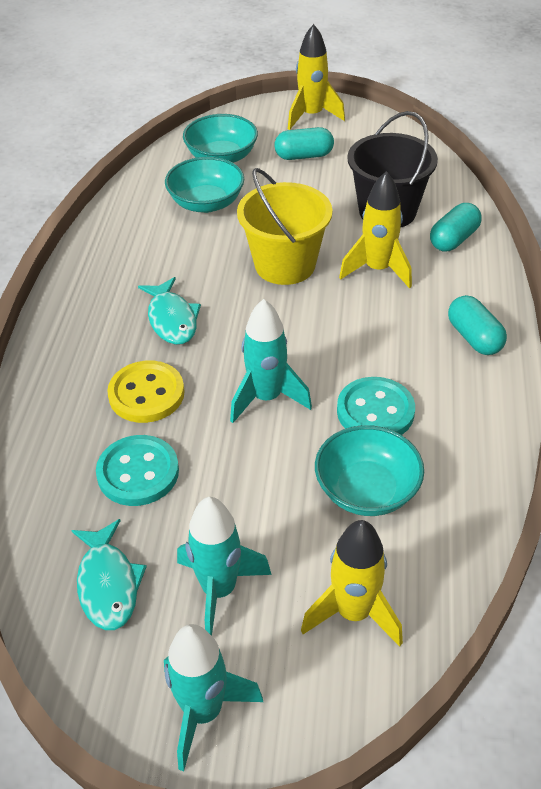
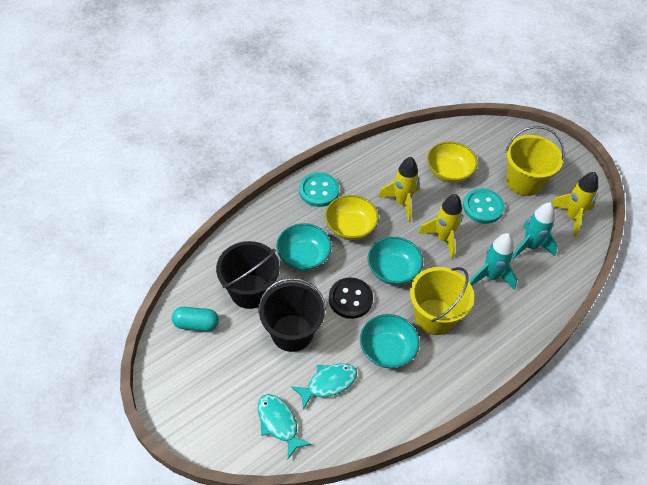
black bucket: 1 -> 2
black button: 0 -> 1
turquoise capsule: 3 -> 1
turquoise rocket: 3 -> 2
yellow bowl: 0 -> 2
yellow bucket: 1 -> 2
yellow button: 1 -> 0

